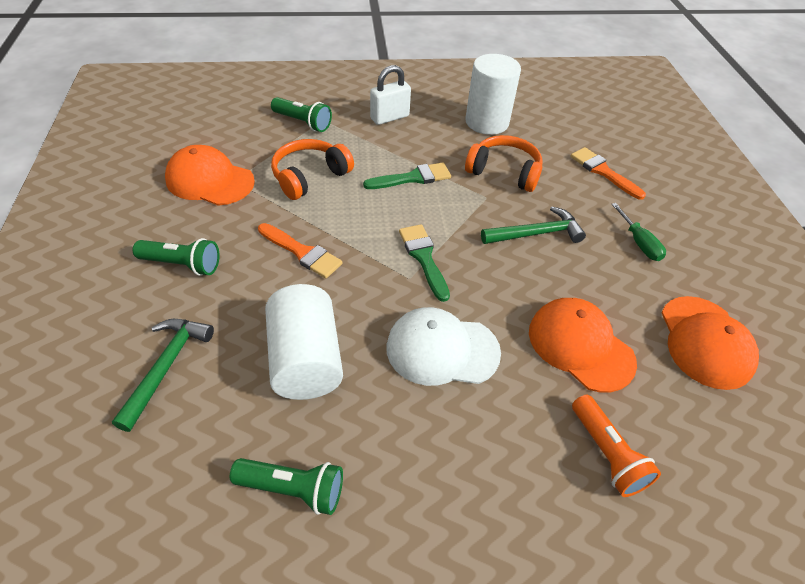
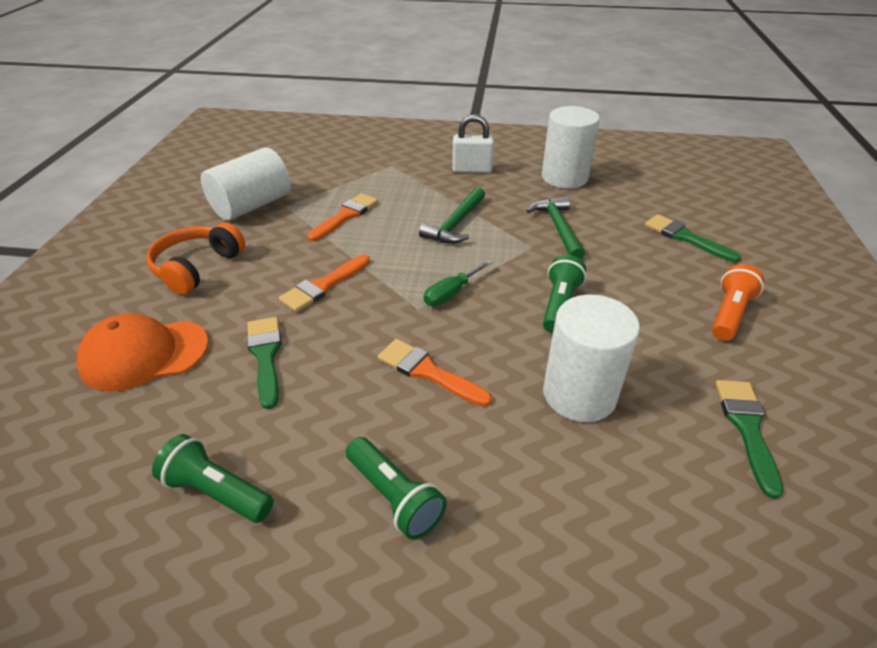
green brush: 2 -> 3
orange brush: 2 -> 3
orange cap: 3 -> 1
orange headphones: 2 -> 1
white cap: 1 -> 0
white cylinder: 2 -> 3

